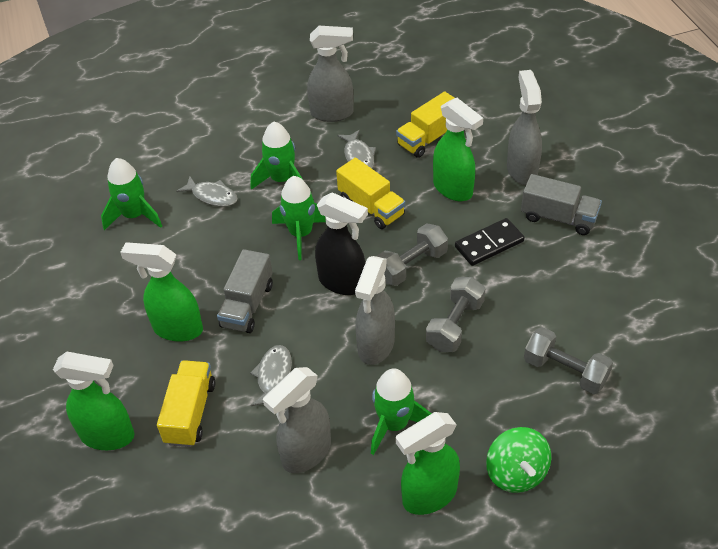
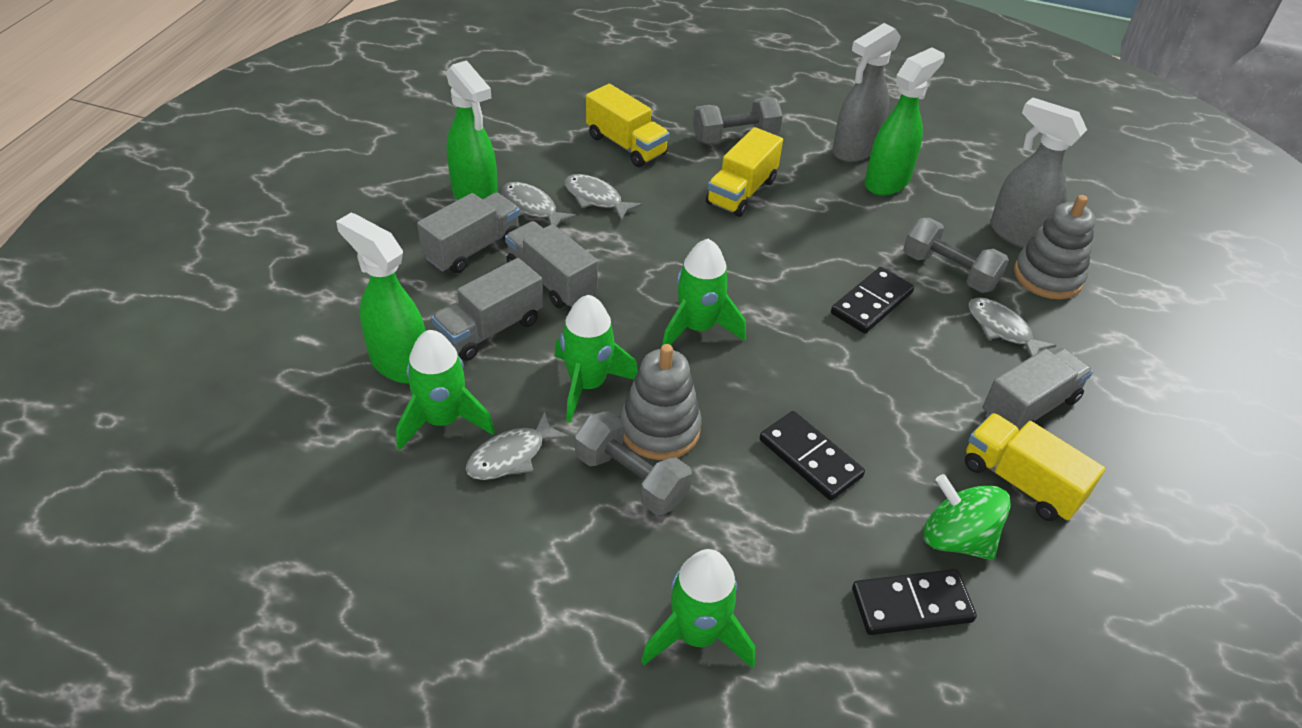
black domino: 1 -> 3
black spray bottle: 1 -> 0
green spray bottle: 4 -> 3
grey fish: 3 -> 4
grey spray bottle: 4 -> 2
grey stacking toy: 0 -> 2
grey truck: 2 -> 4

